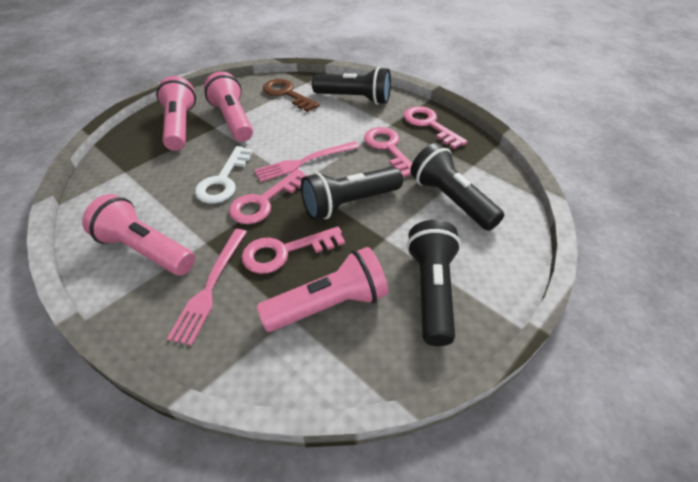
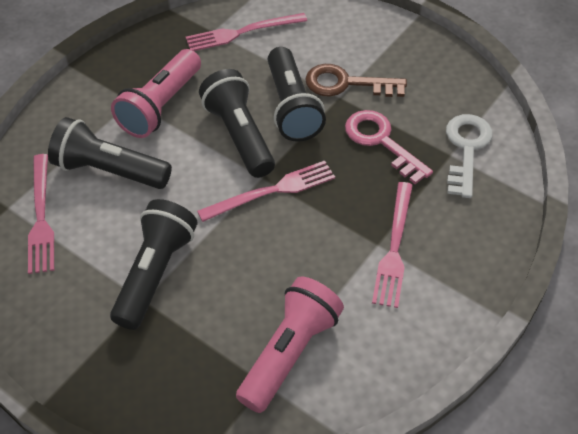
pink flashlight: 4 -> 2
pink fork: 2 -> 4
pink key: 4 -> 1

